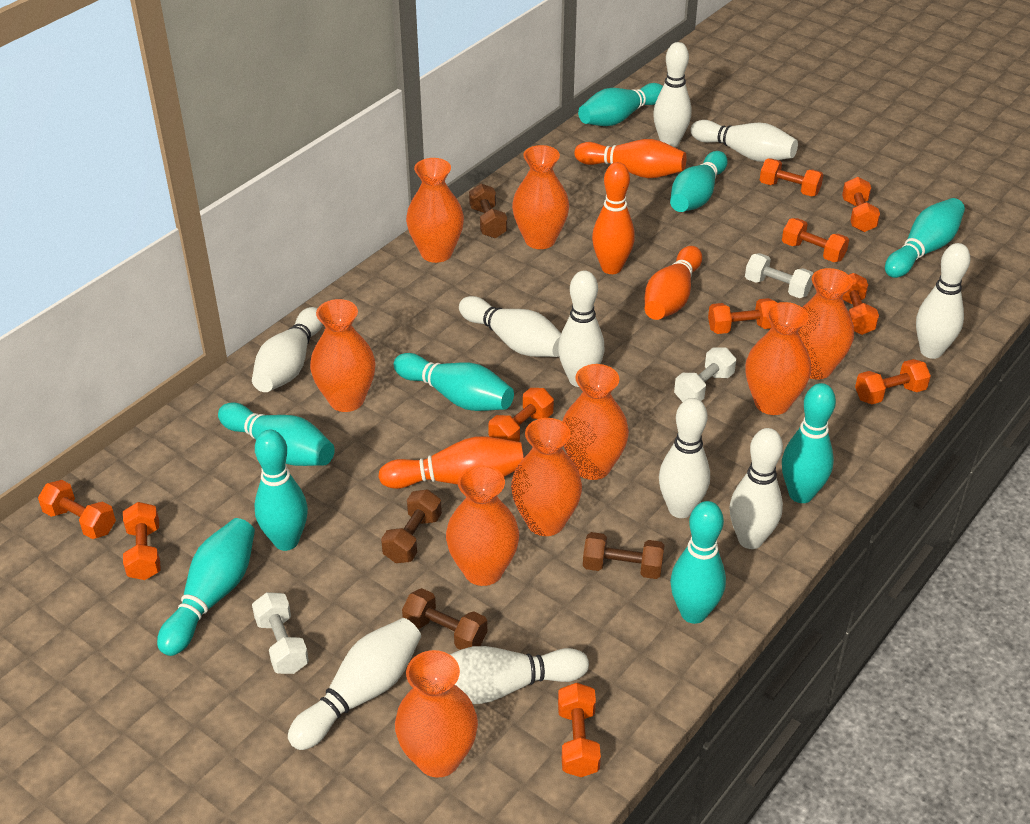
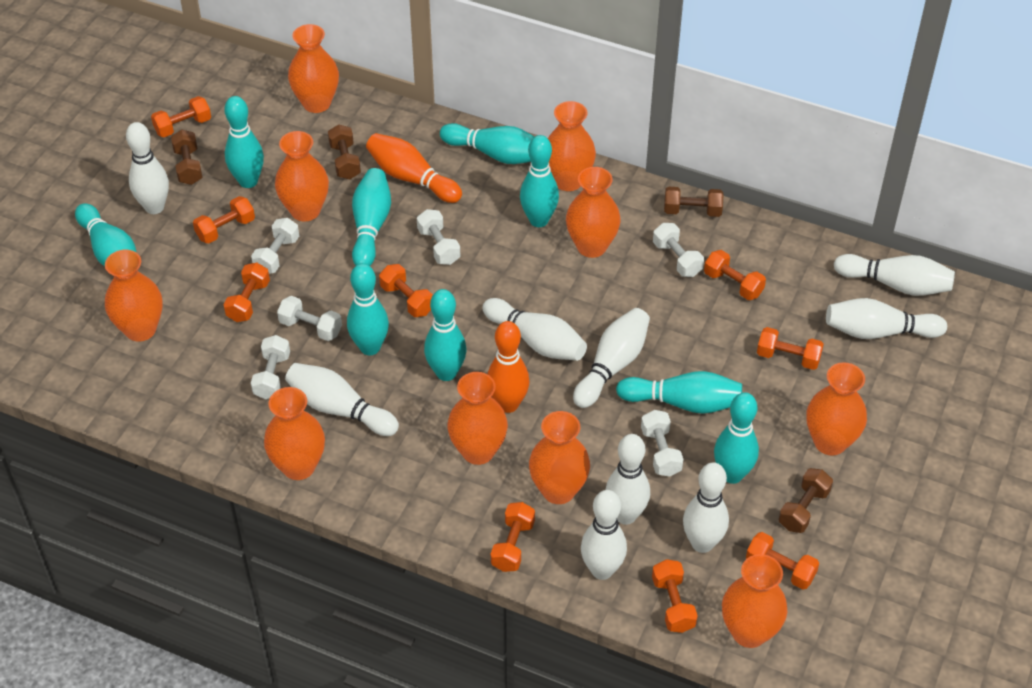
orange bowling pin: 4 -> 2
orange dumbbell: 10 -> 9
orange vase: 9 -> 10
white bowling pin: 10 -> 9
white dumbbell: 3 -> 6

